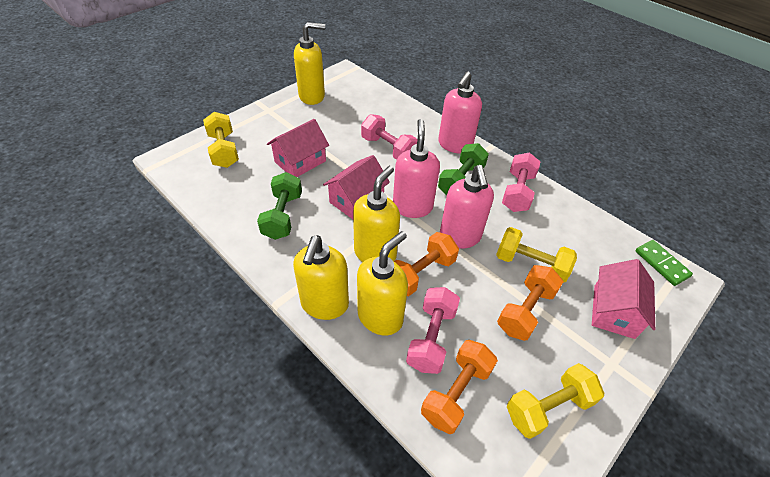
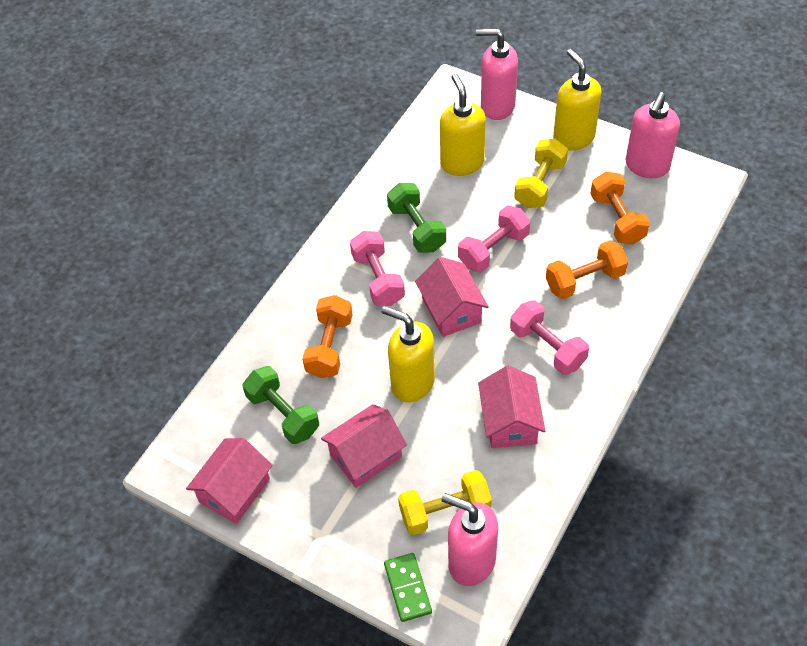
pink house: 3 -> 4
yellow dumbbell: 3 -> 2
yellow soap dispenser: 4 -> 3

